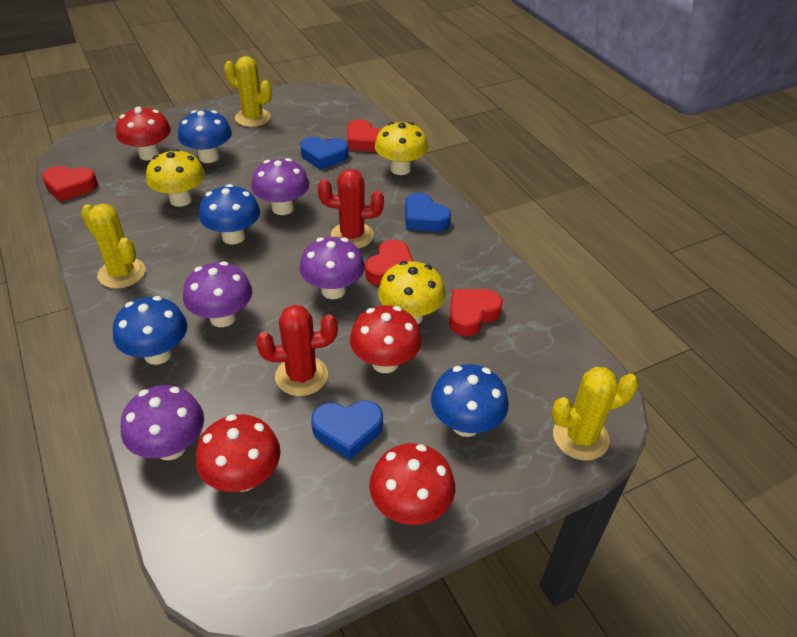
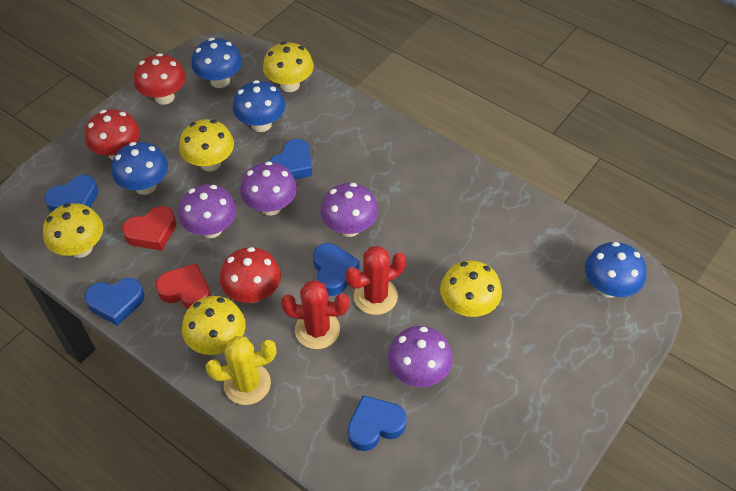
blue heart: 3 -> 5
red heart: 4 -> 2
red mushroom: 4 -> 3
yellow cactus: 3 -> 1
yellow mushroom: 3 -> 5

